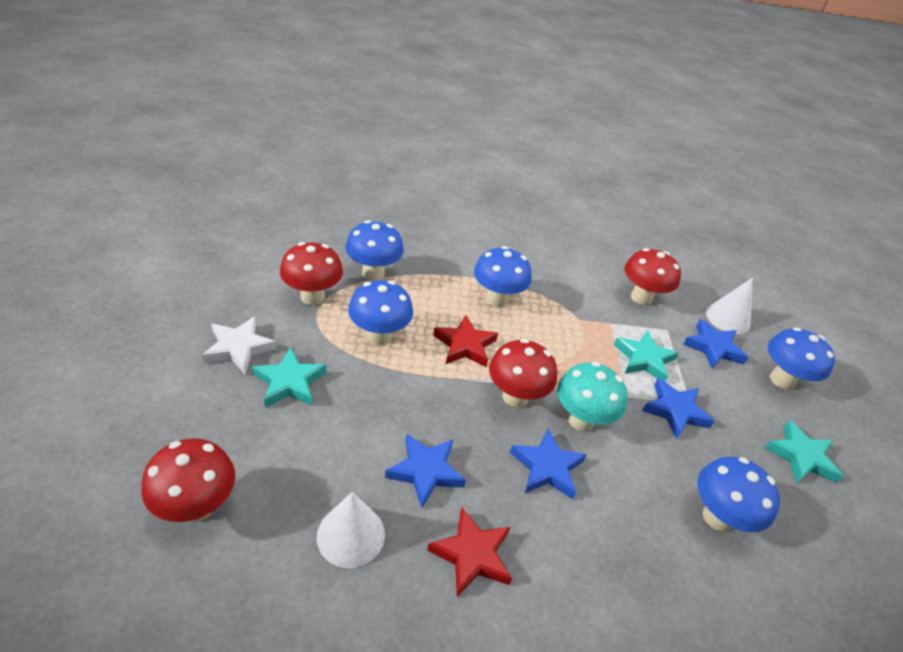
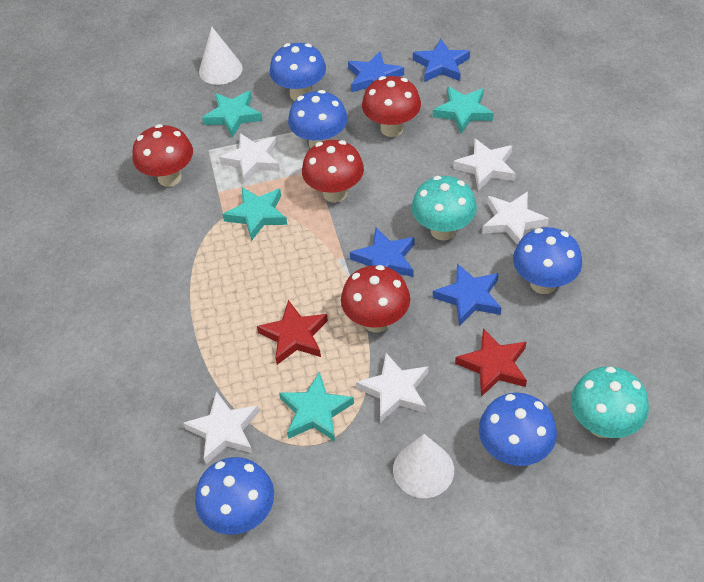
turquoise mushroom: 1 -> 2
turquoise star: 3 -> 4
white star: 1 -> 5

